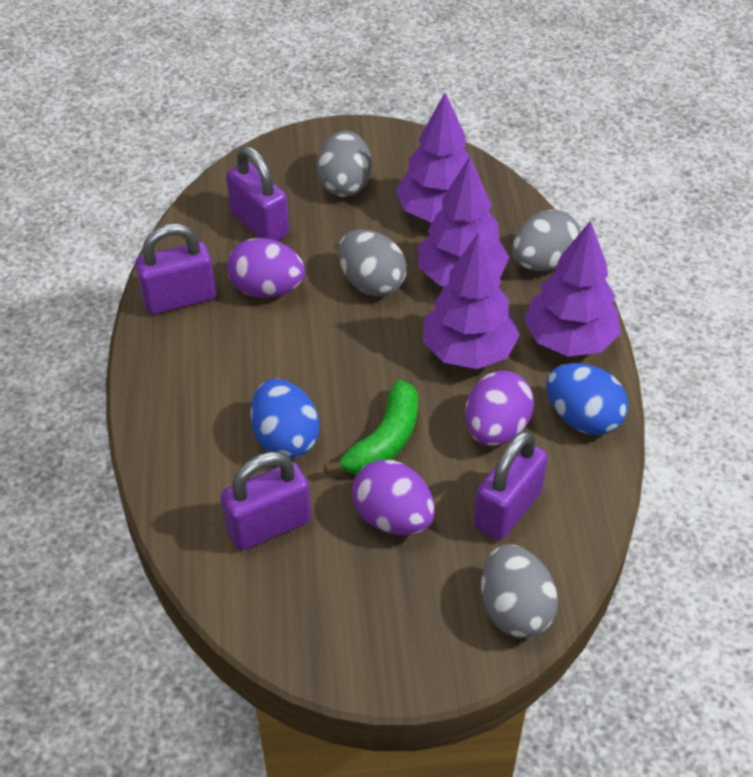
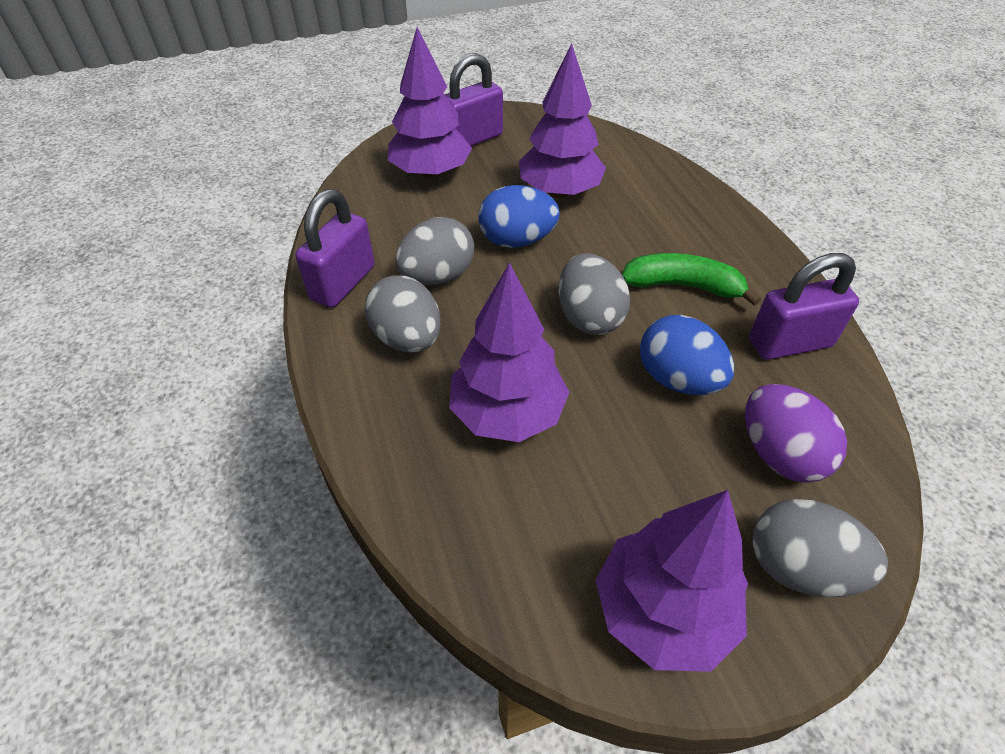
purple egg: 3 -> 1
purple padlock: 4 -> 3

